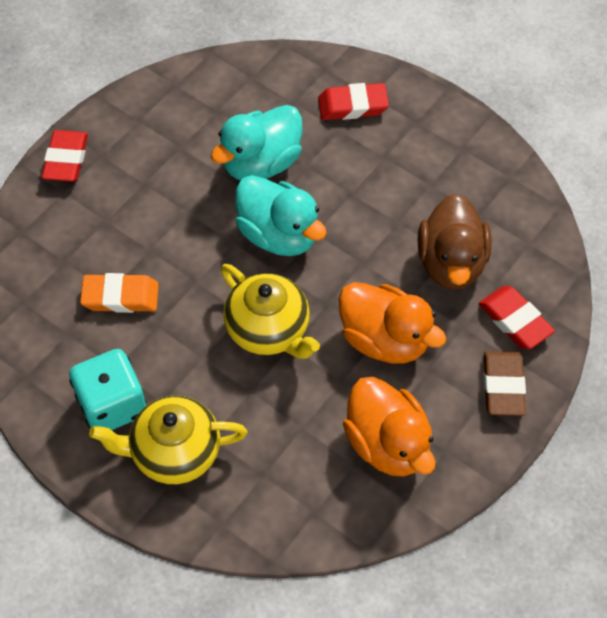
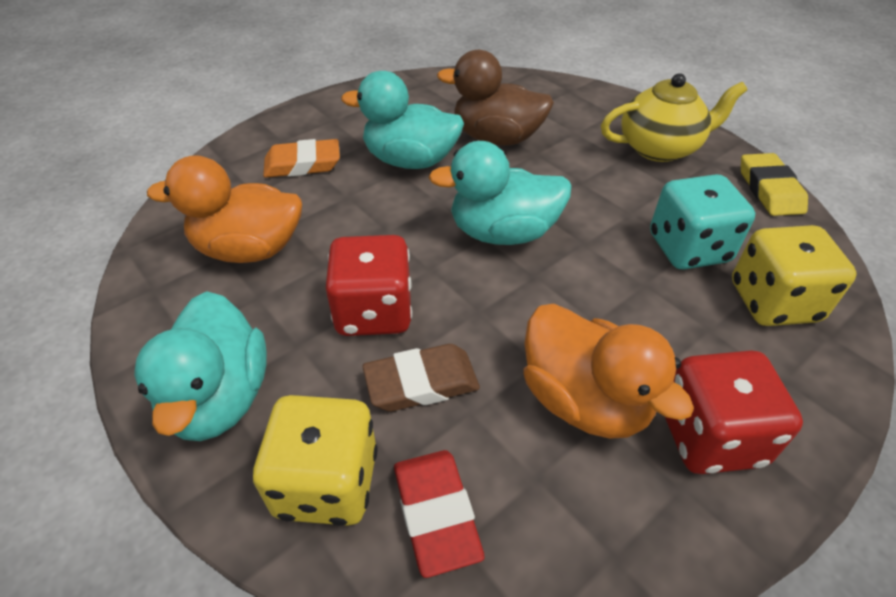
red dice: 0 -> 2
red eraser: 3 -> 1
turquoise duck: 2 -> 3
yellow dice: 0 -> 2
yellow eraser: 0 -> 1
yellow teapot: 2 -> 1

